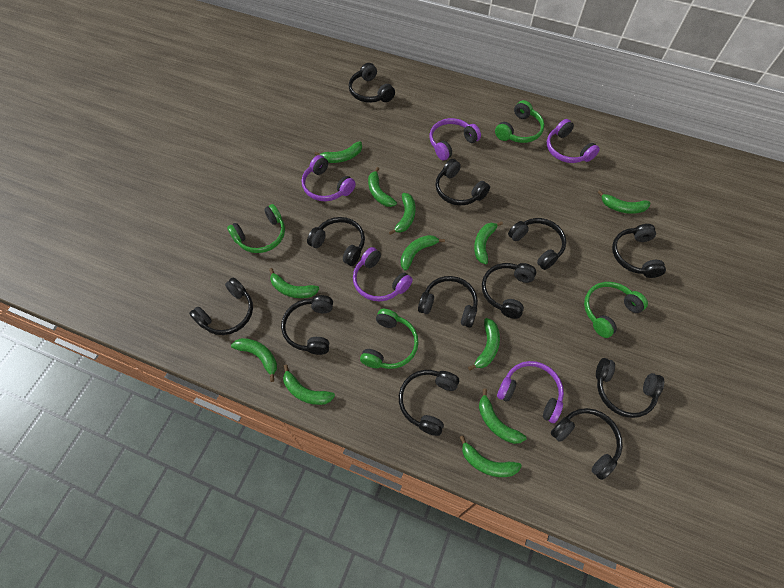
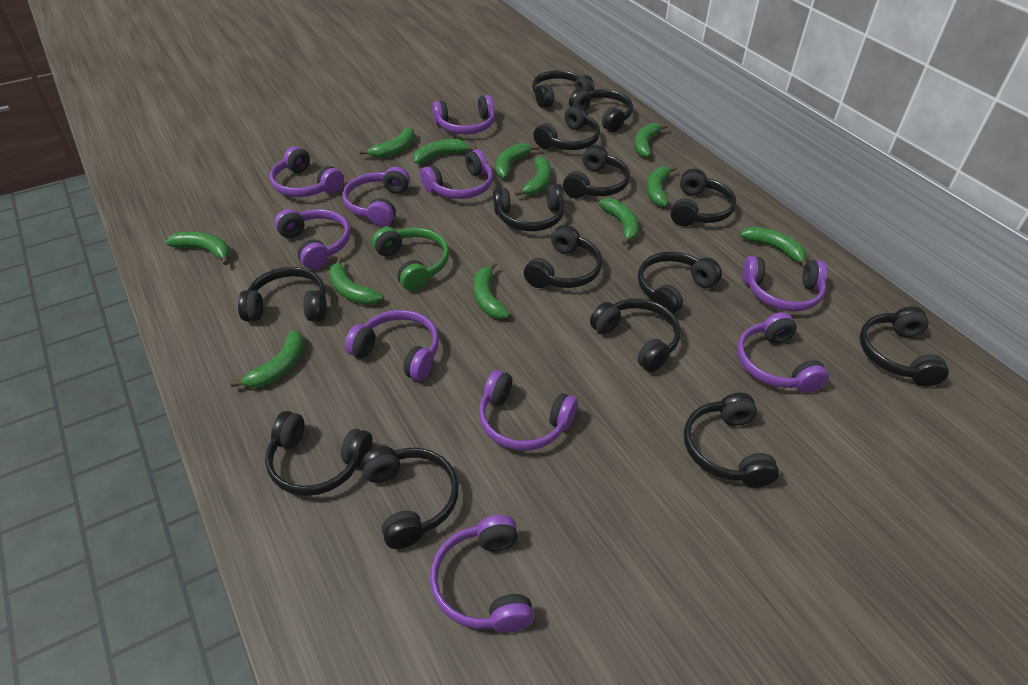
black headphones: 12 -> 14
green headphones: 4 -> 1
purple headphones: 5 -> 10

